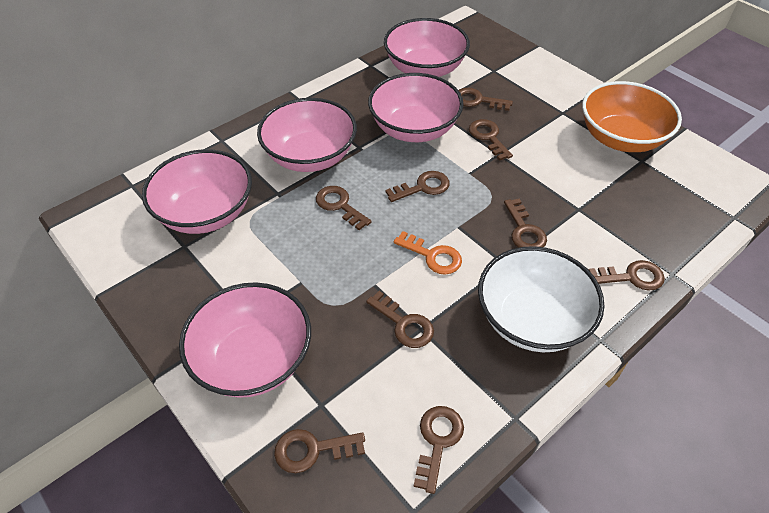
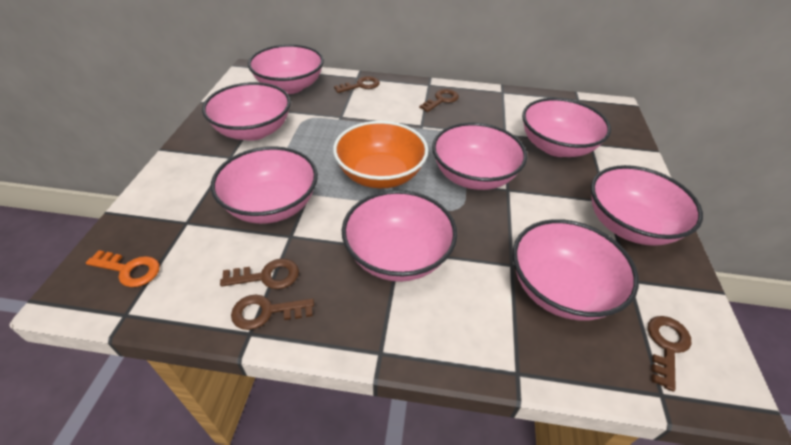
brown key: 9 -> 5
pink bowl: 5 -> 8
white bowl: 1 -> 0

